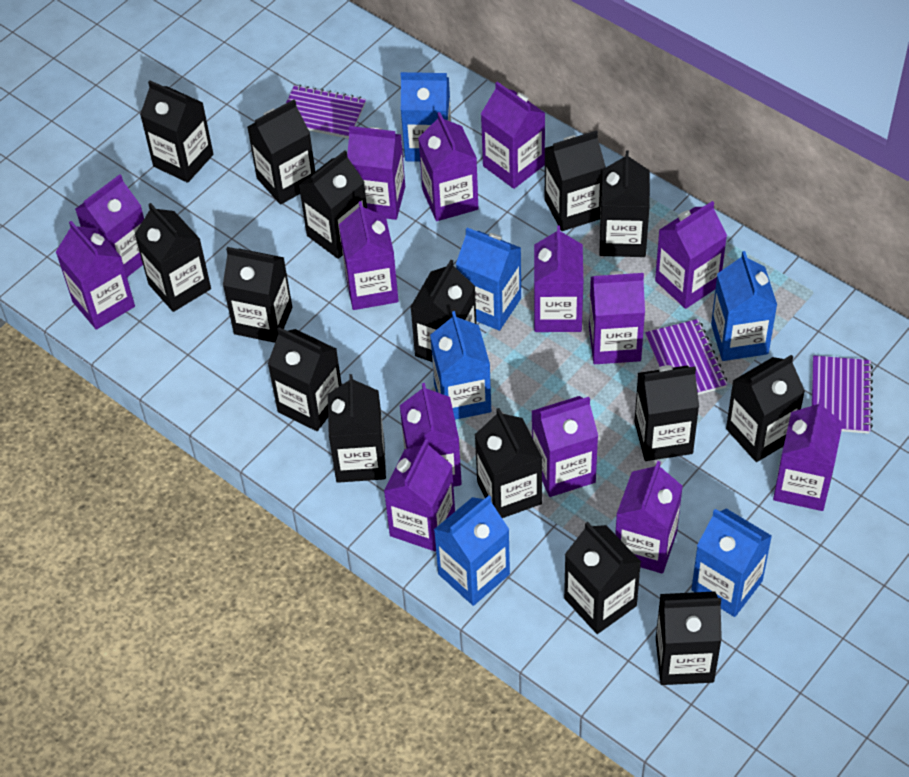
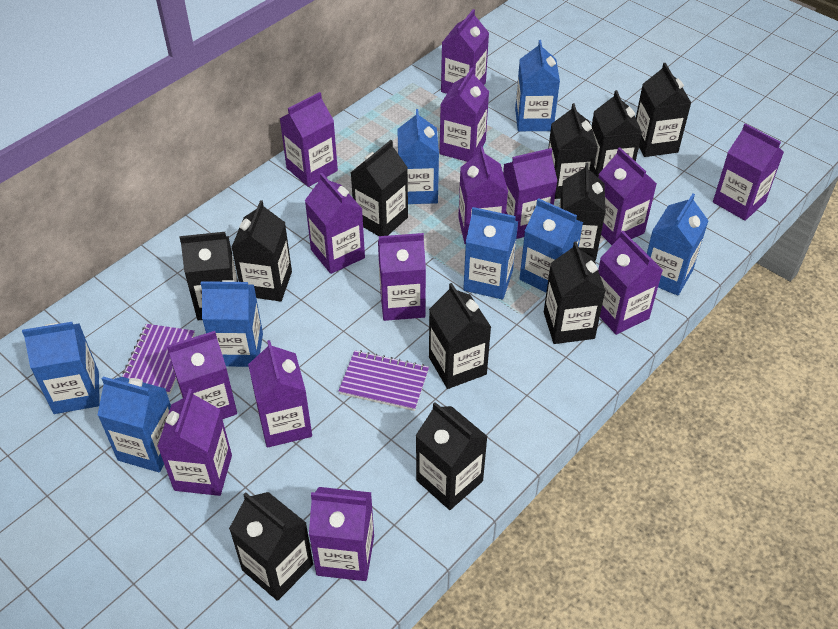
black carton: 15 -> 11
blue carton: 6 -> 8
purple notebook: 3 -> 2

